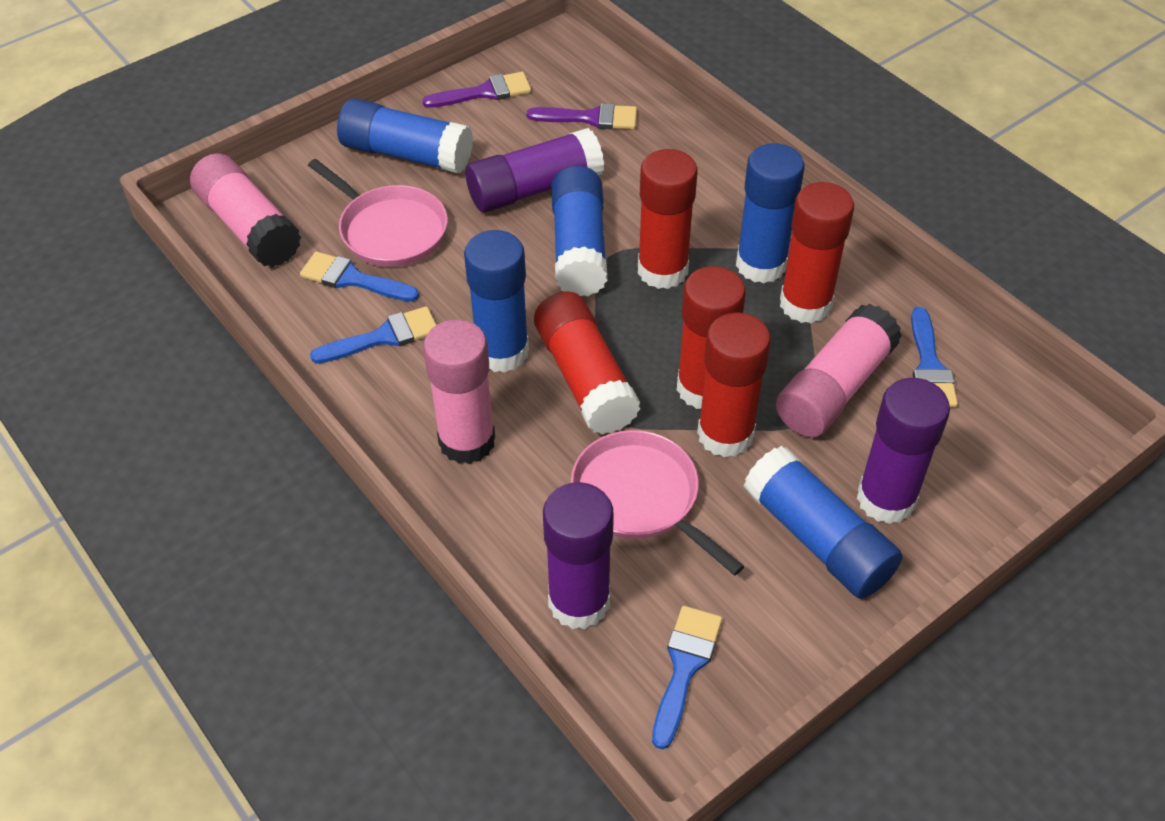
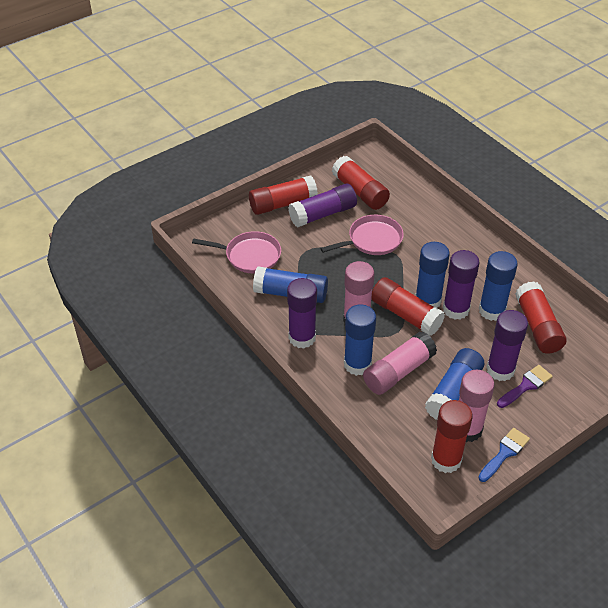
blue brush: 4 -> 1
purple brush: 2 -> 1
purple glue stick: 3 -> 4

